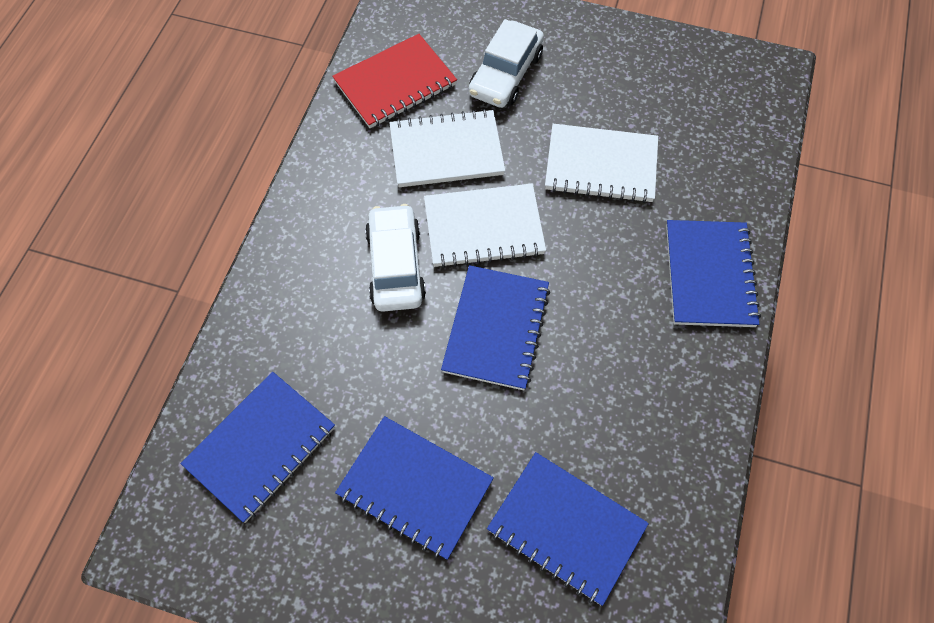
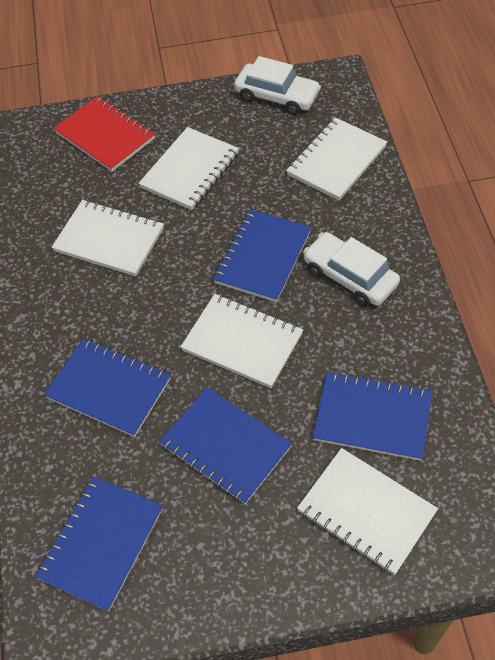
white notebook: 3 -> 5

